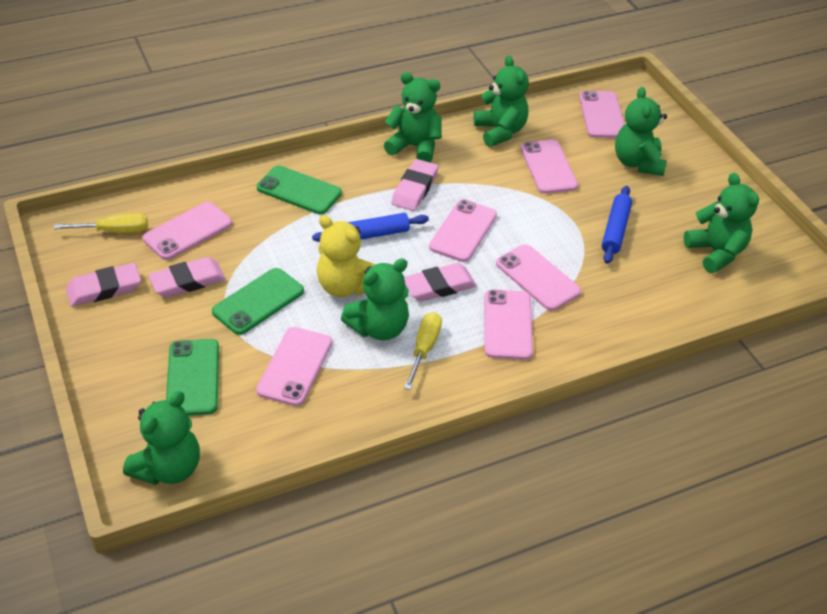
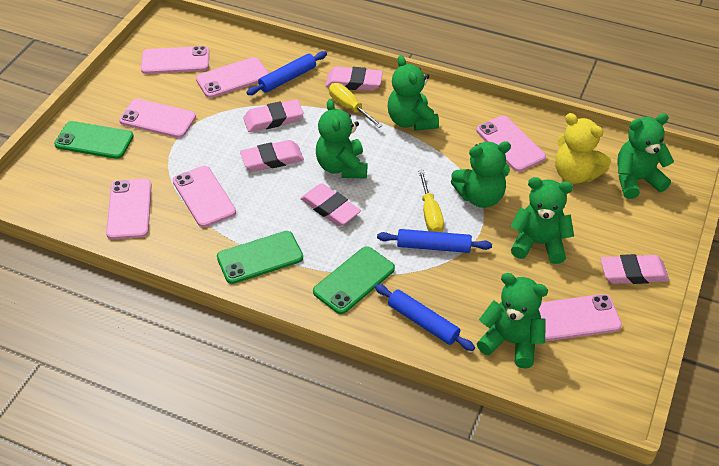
blue rolling pin: 2 -> 3
pink eraser: 4 -> 5

